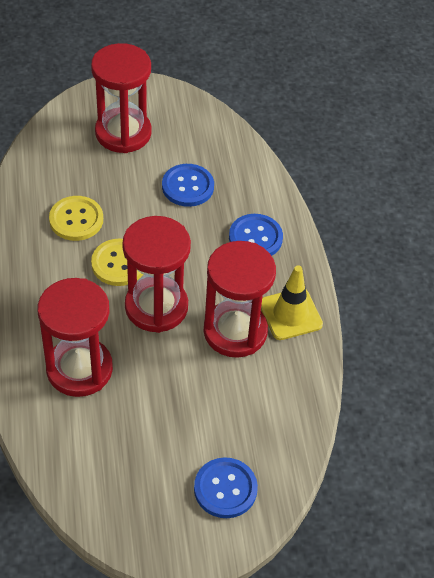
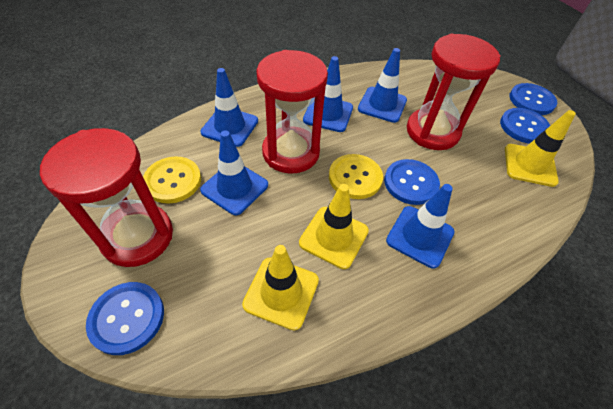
blue button: 3 -> 4
blue traffic cone: 0 -> 5
red hourglass: 4 -> 3
yellow traffic cone: 1 -> 3

